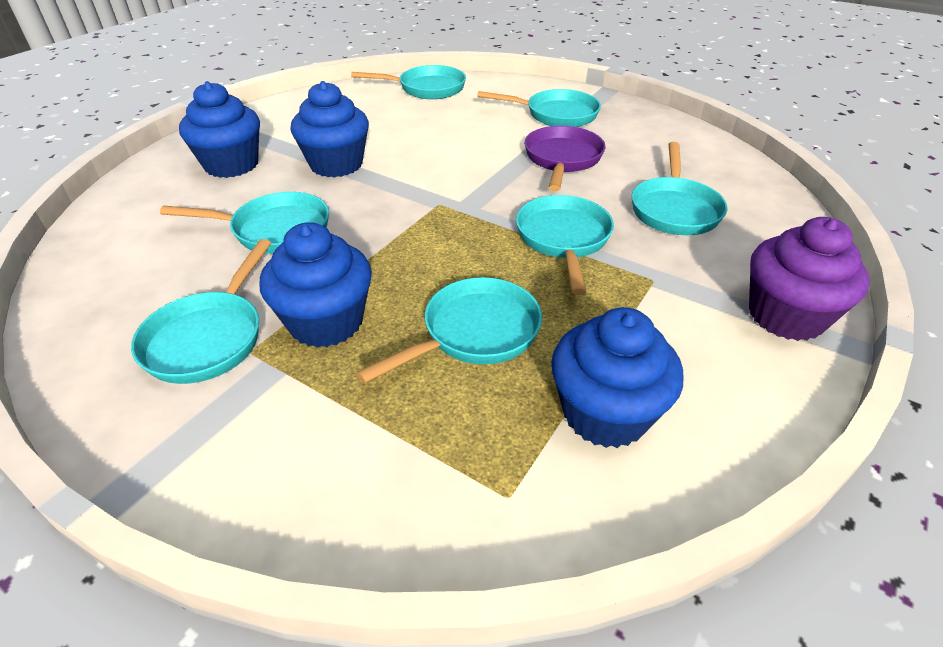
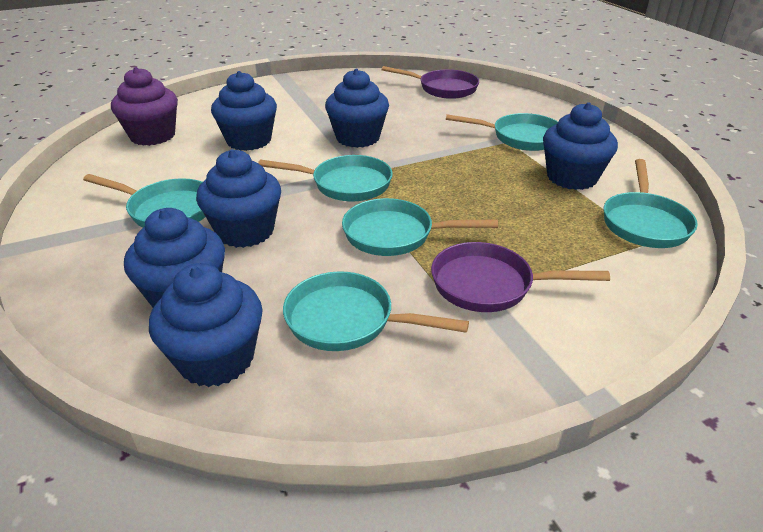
blue cupcake: 4 -> 6
purple pan: 1 -> 2
turquoise pan: 7 -> 6

